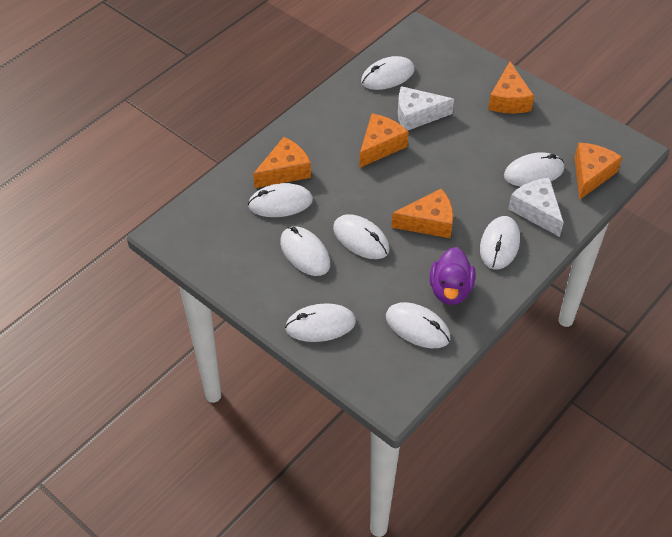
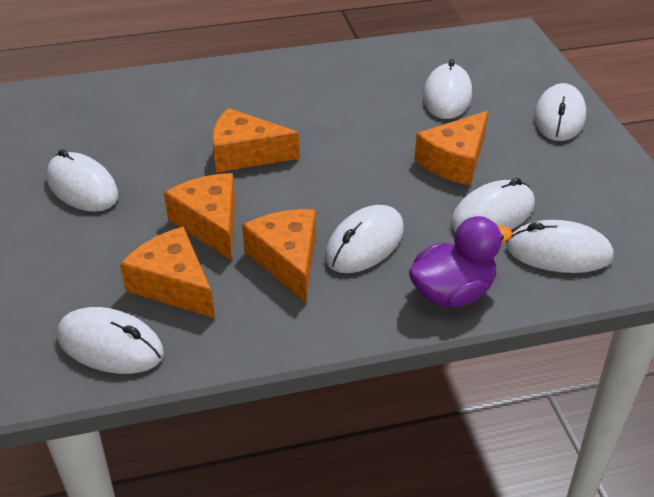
white cheese: 2 -> 0
white mouse: 8 -> 7

